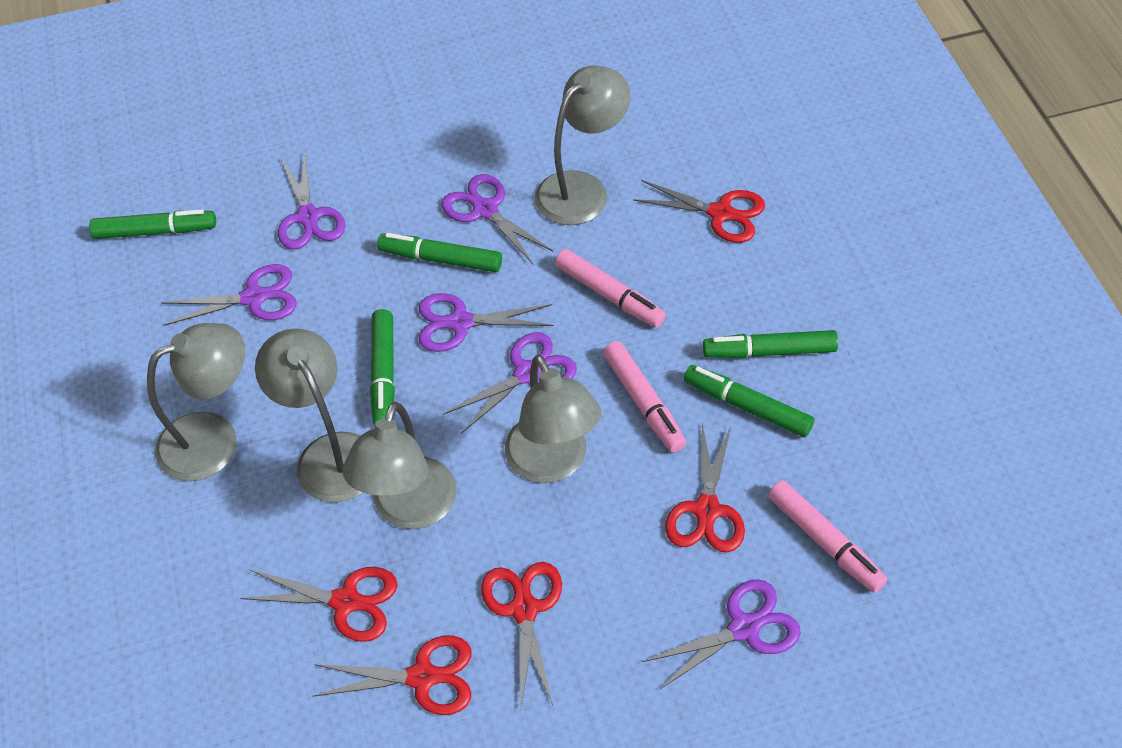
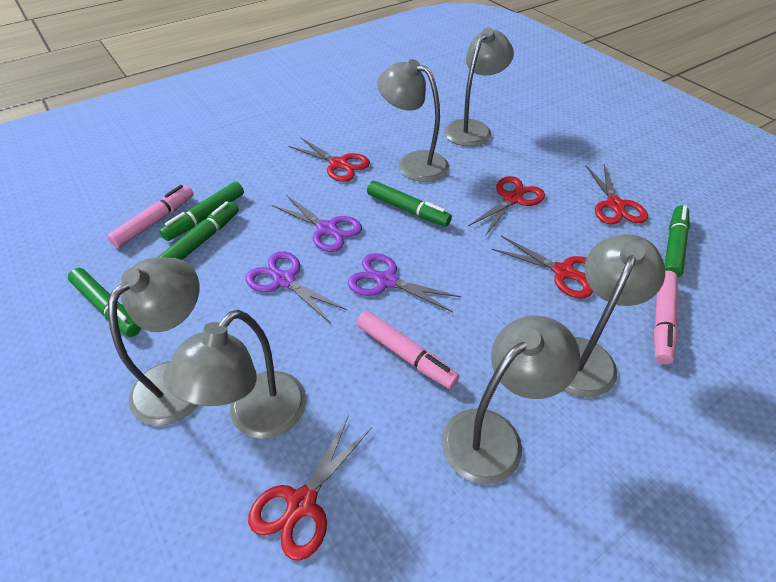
grey lamp: 5 -> 6
purple scissors: 6 -> 3

